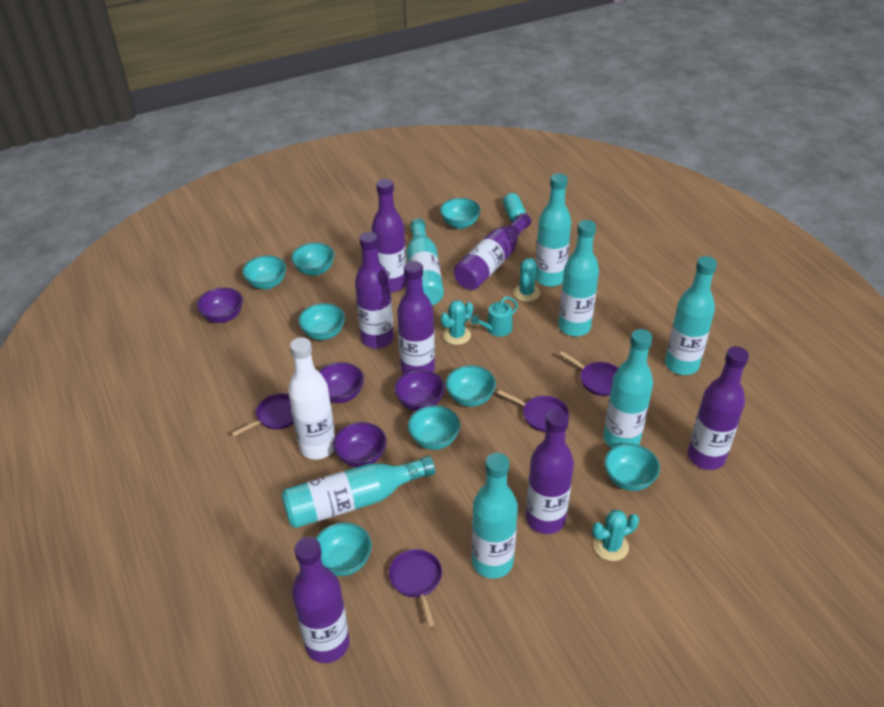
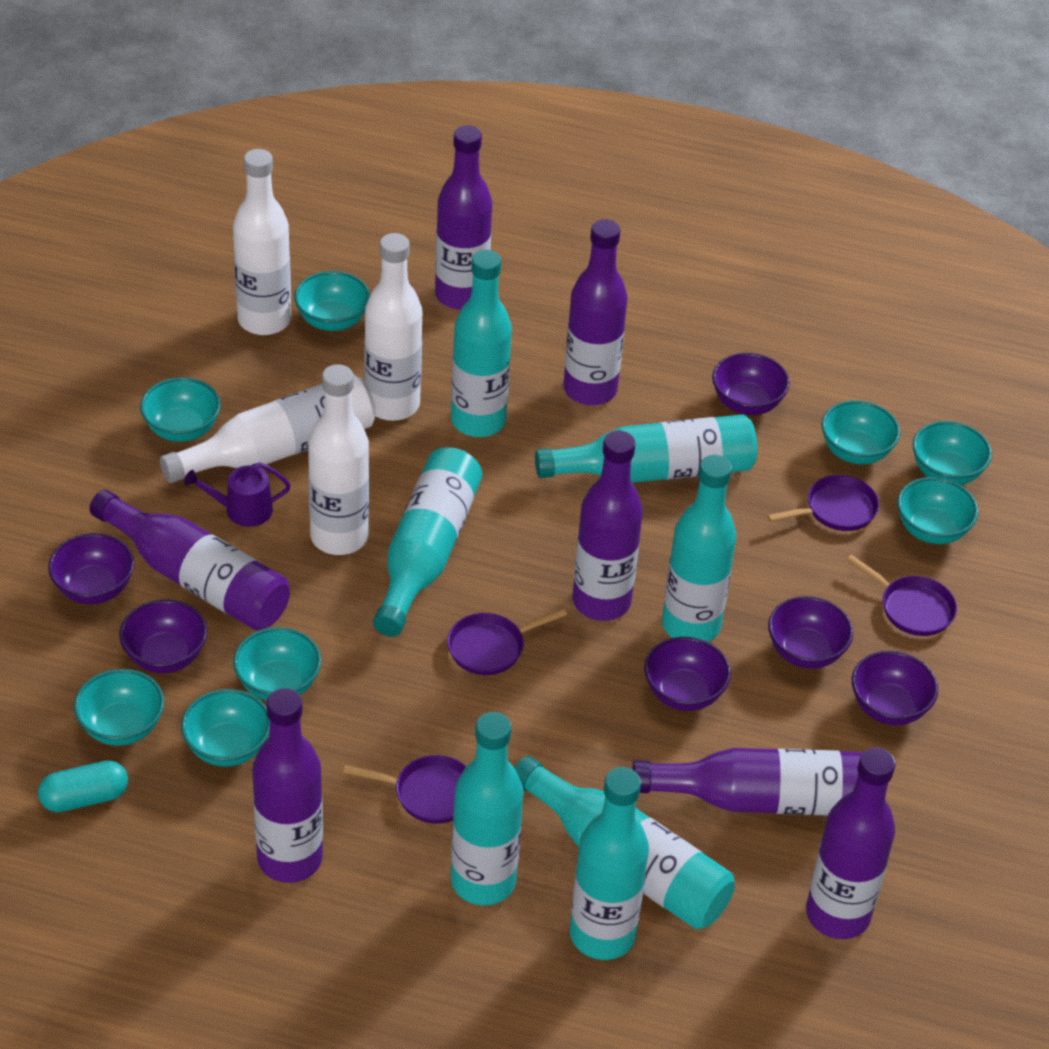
purple bowl: 4 -> 6
purple watering can: 0 -> 1
turquoise cactus: 3 -> 0
turquoise watering can: 1 -> 0
white bottle: 1 -> 4

